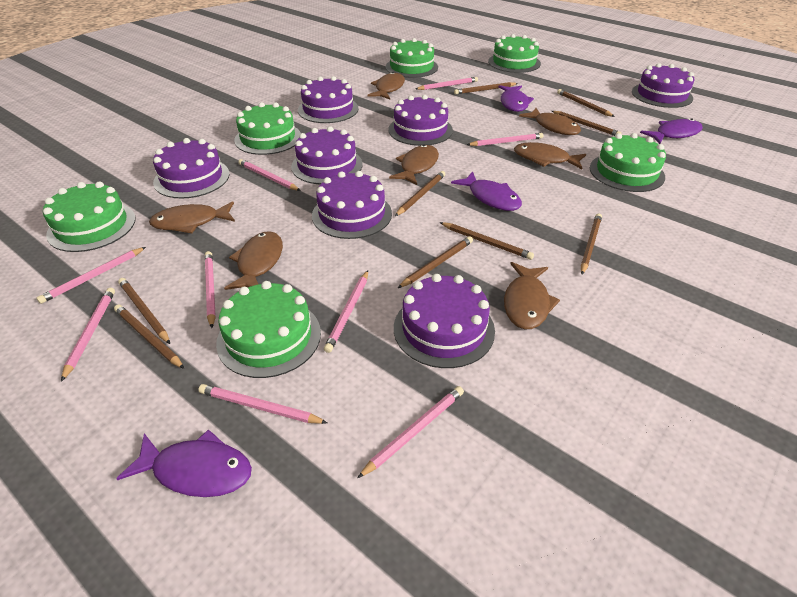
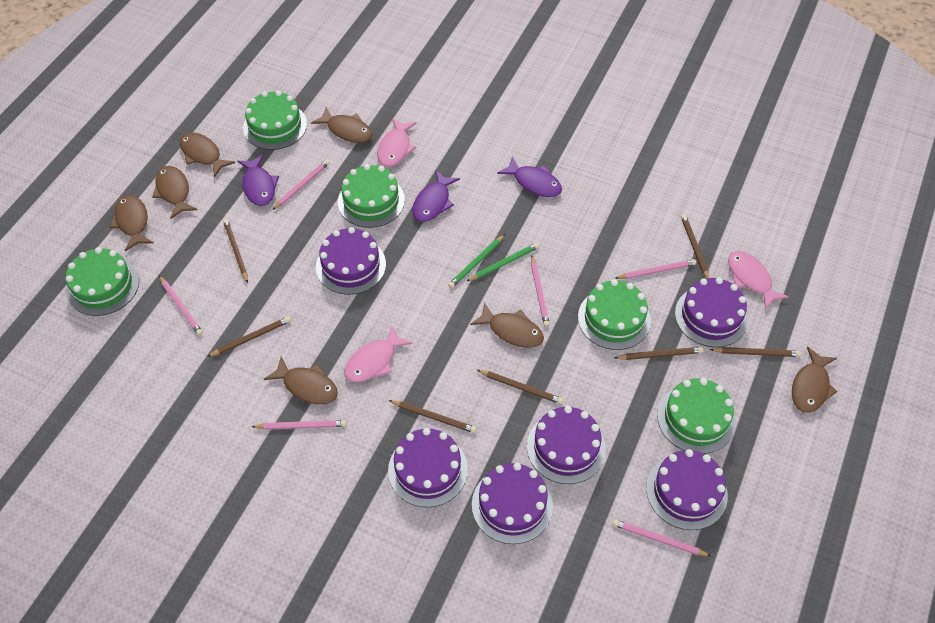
brown pencil: 9 -> 7
green cake: 6 -> 5
green pencil: 0 -> 2
pink fish: 0 -> 3
pink pencil: 9 -> 6
purple cake: 7 -> 6
purple fish: 4 -> 3

